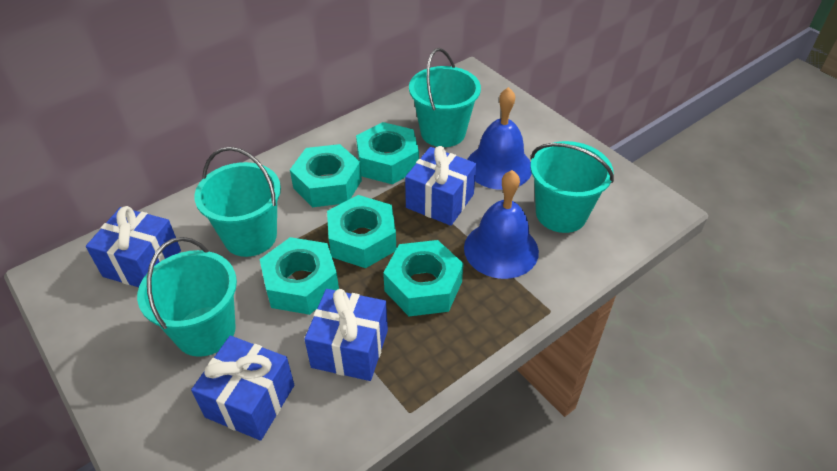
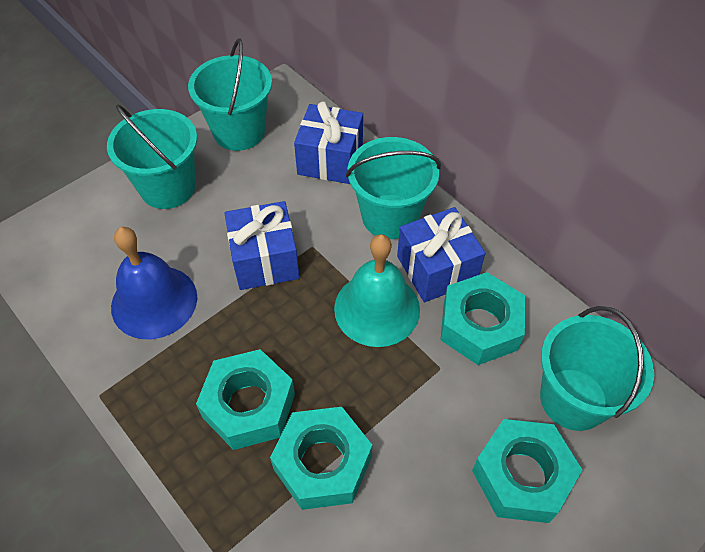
blue bell: 2 -> 1
blue gift: 4 -> 3
turquoise bell: 0 -> 1
turquoise nut: 5 -> 4

